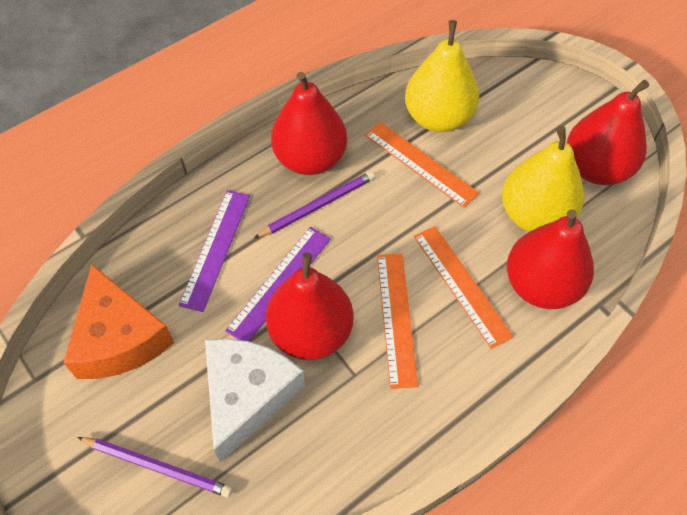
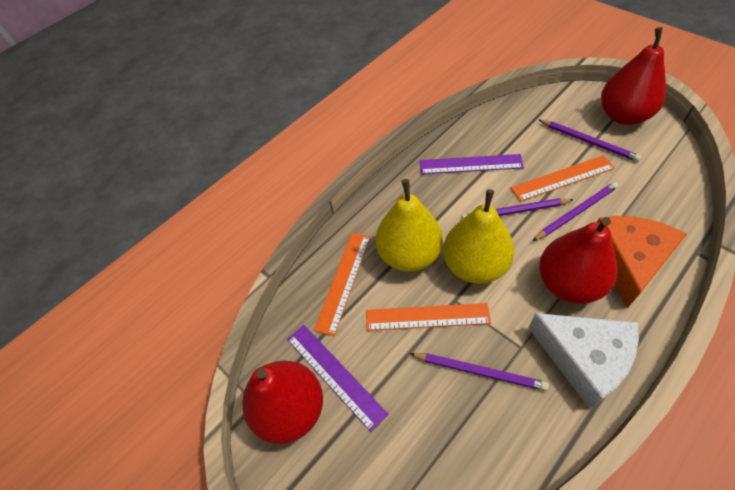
purple pencil: 2 -> 4
red pear: 4 -> 3

